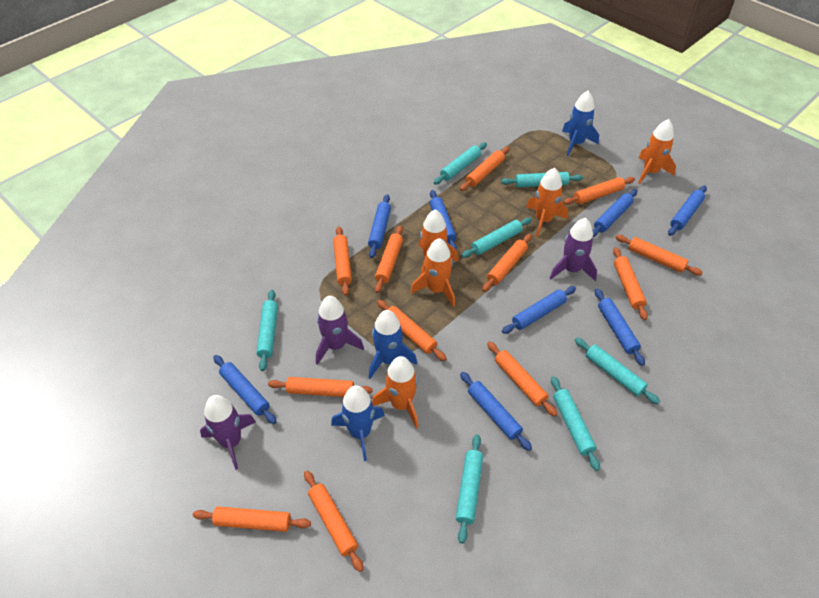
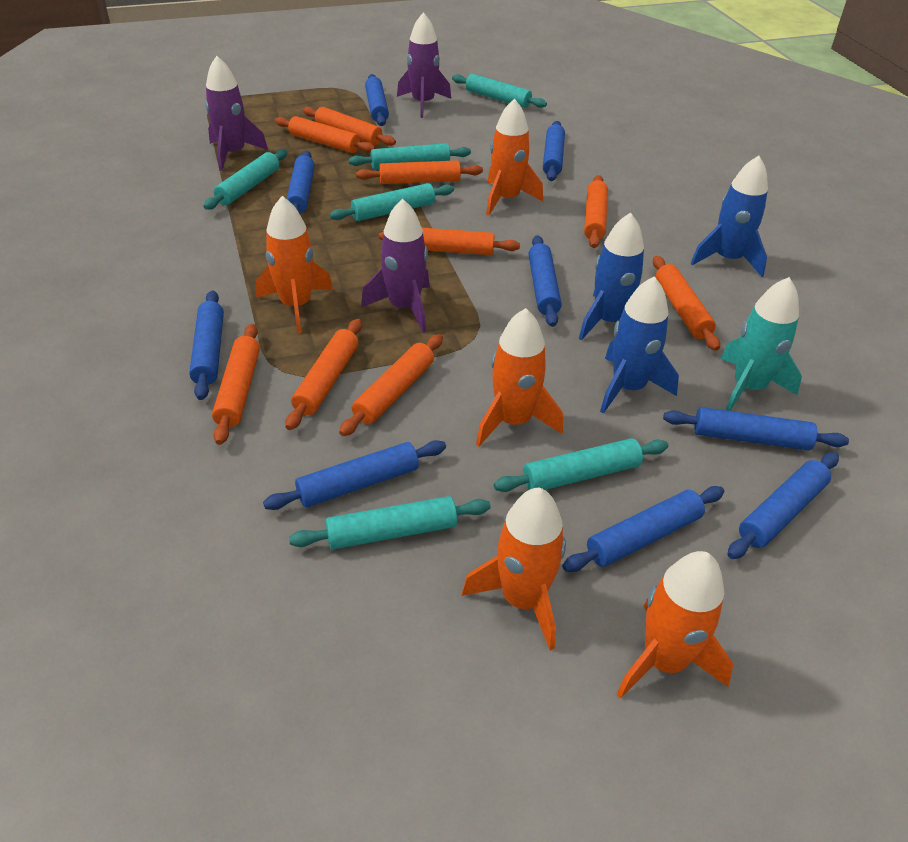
blue rolling pin: 8 -> 9
orange rolling pin: 12 -> 9
turquoise rocket: 0 -> 1
turquoise rolling pin: 7 -> 6

